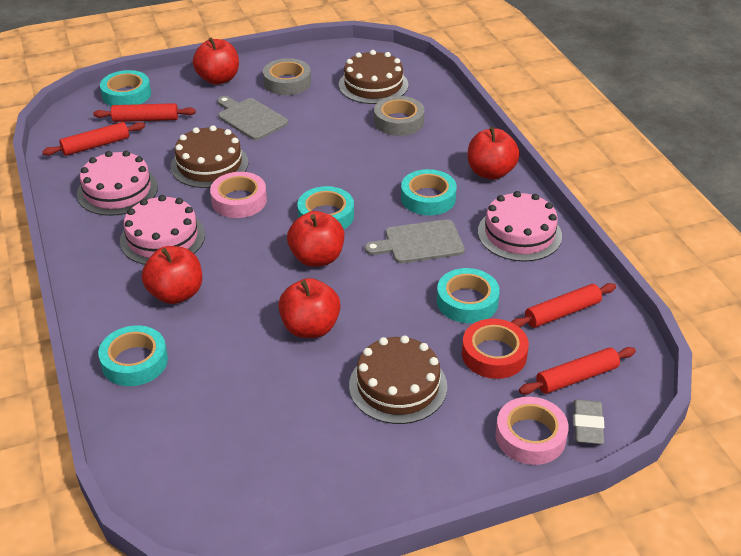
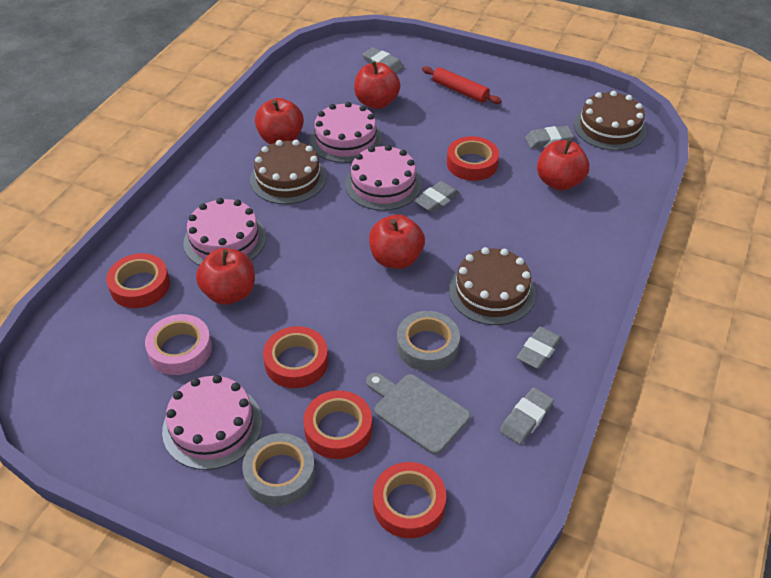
grey cutting board: 2 -> 1
grey eraser: 1 -> 5
pink cake: 3 -> 4
pink tape: 2 -> 1
red rolling pin: 4 -> 1
red tape: 1 -> 5
turquoise tape: 5 -> 0

